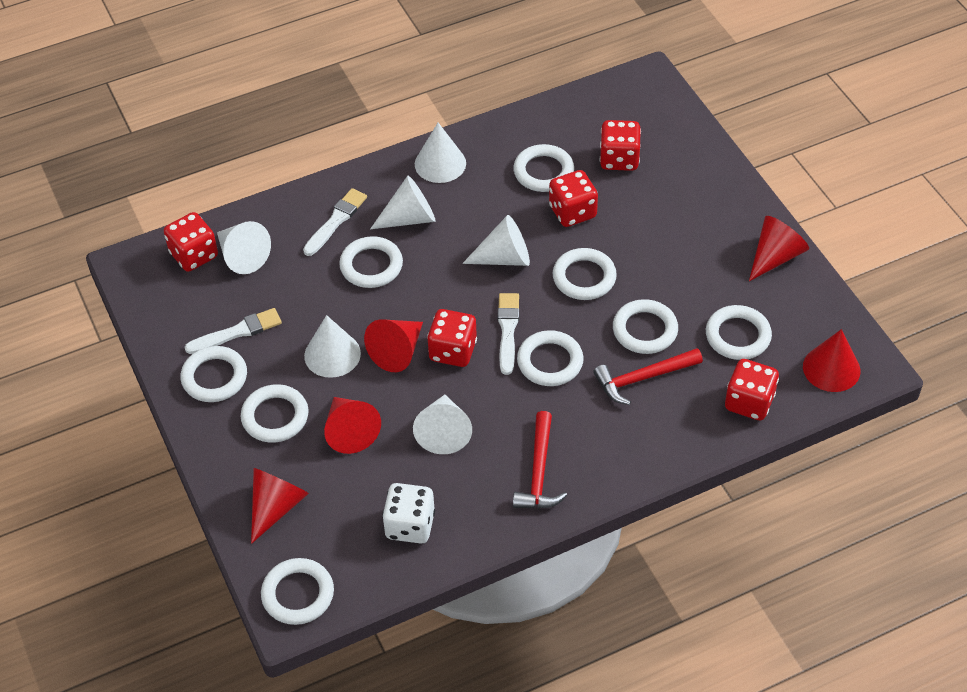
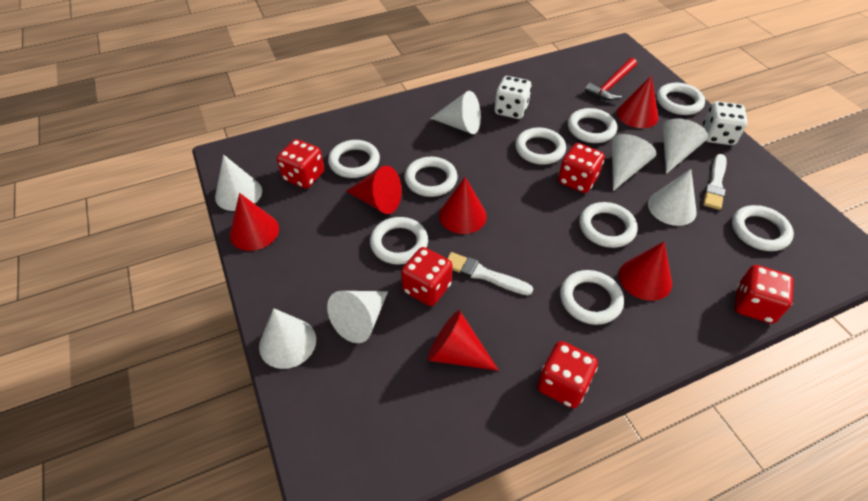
red cone: 5 -> 6
red hammer: 2 -> 1
white brush: 3 -> 2
white cone: 6 -> 7
white dice: 1 -> 2

